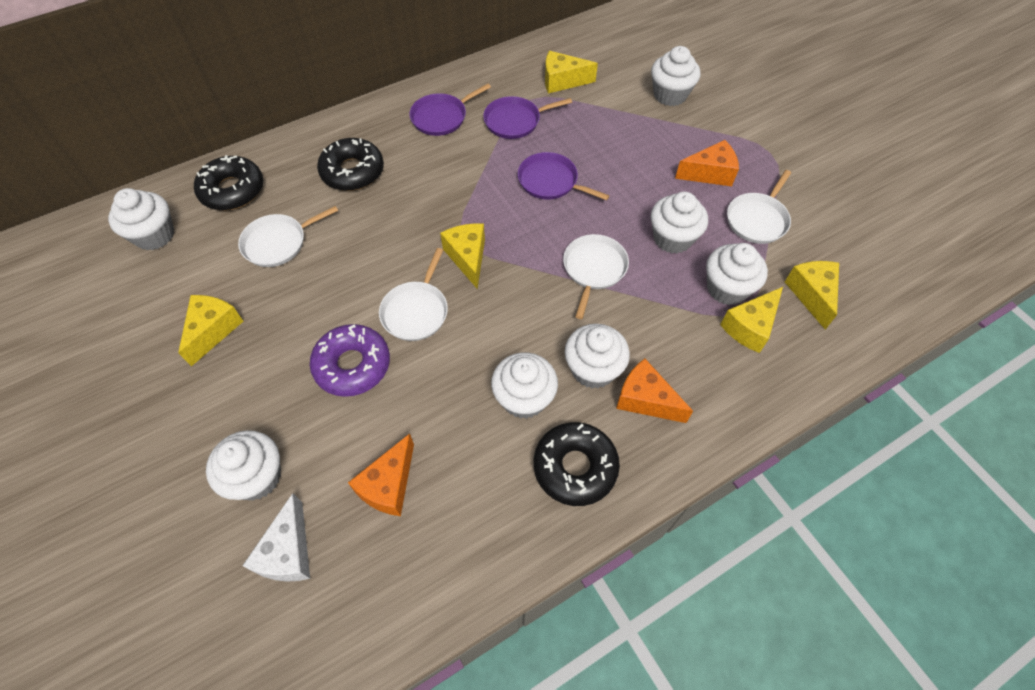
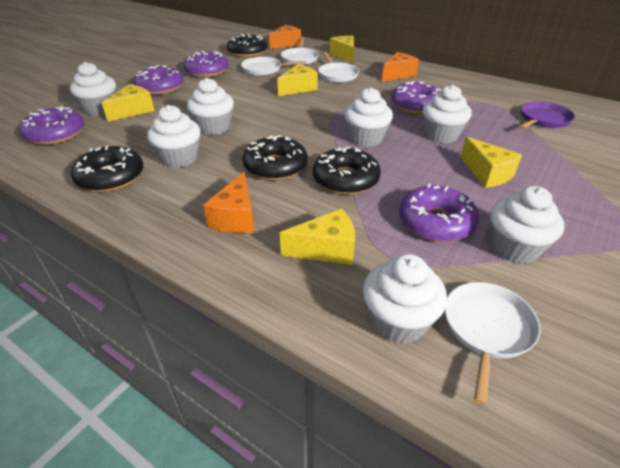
black donut: 3 -> 4
purple donut: 1 -> 5
purple pan: 3 -> 1
white cheese: 1 -> 0

